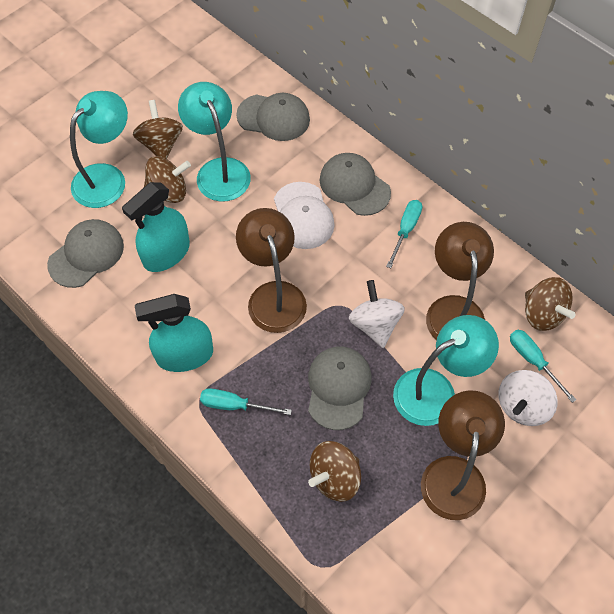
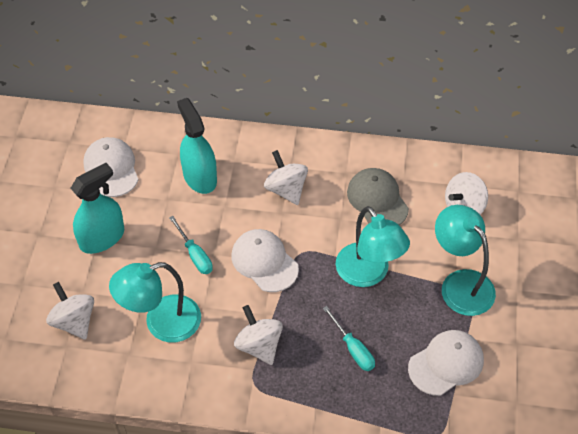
brown lamp: 3 -> 0
brown spinning top: 4 -> 0
grey cap: 4 -> 1
turquoise screwdriver: 3 -> 2
white cap: 1 -> 3
white spinning top: 2 -> 4

